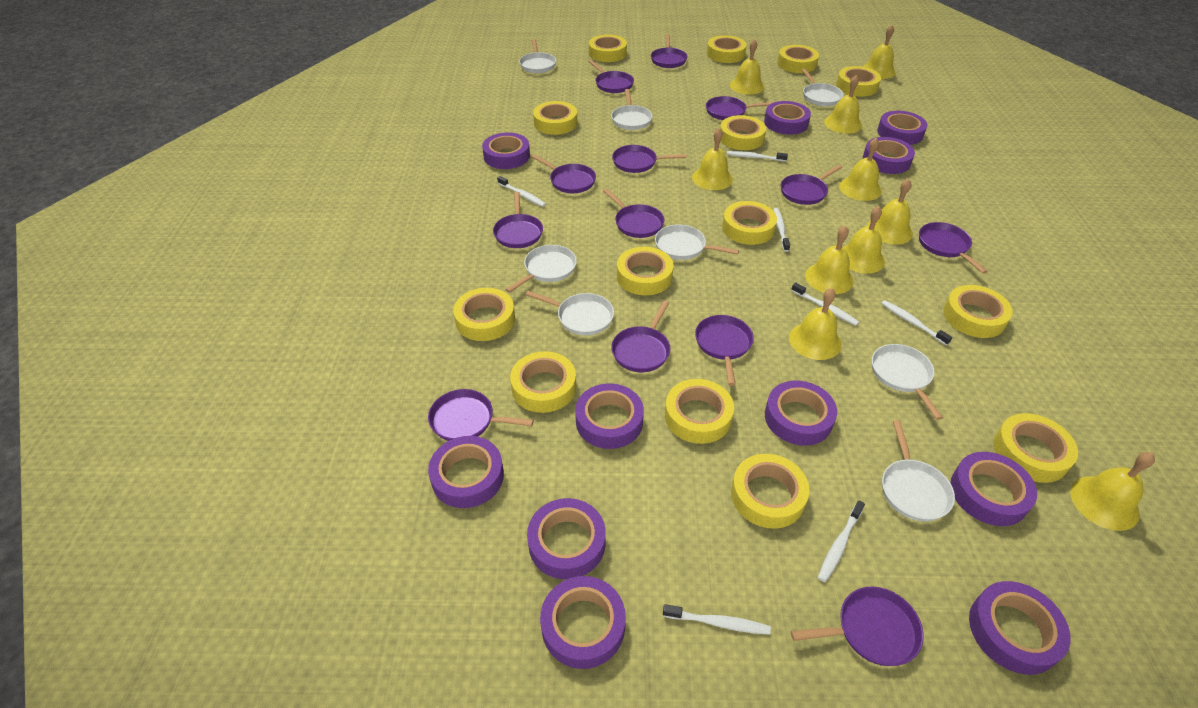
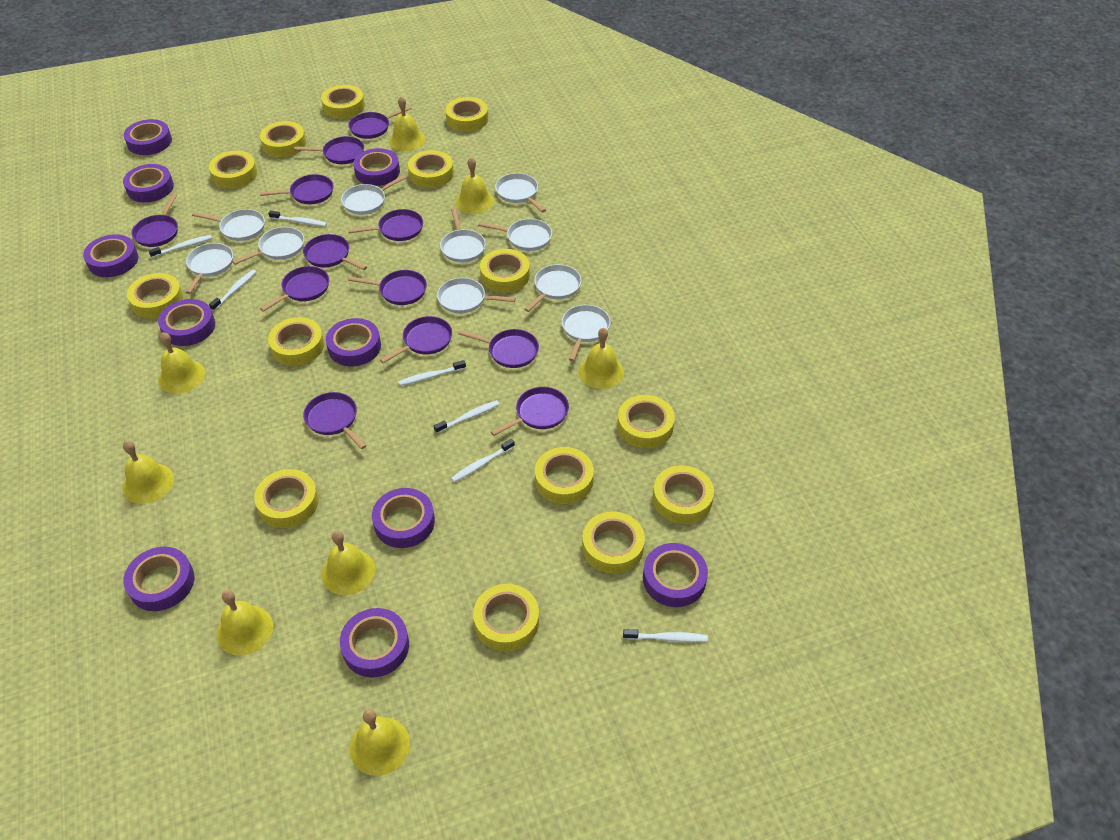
purple pan: 13 -> 12
purple tape: 11 -> 10
white pan: 8 -> 10
yellow bell: 10 -> 8

